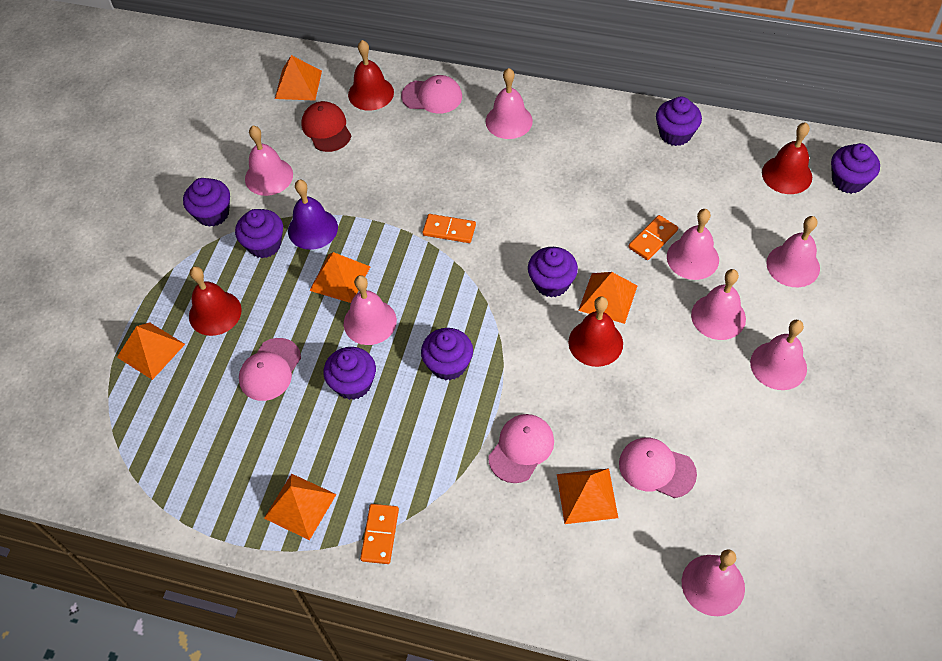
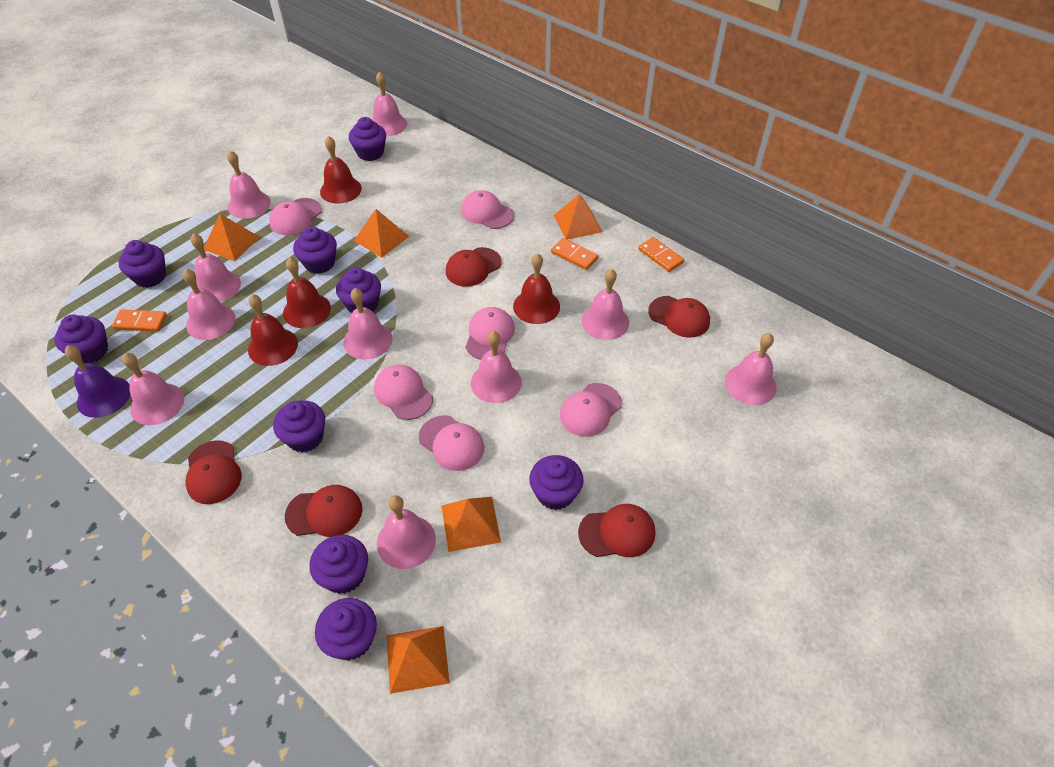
orange pyramid: 6 -> 5
pink bell: 8 -> 10
pink cap: 4 -> 6
purple cupcake: 7 -> 9
red cap: 1 -> 5

